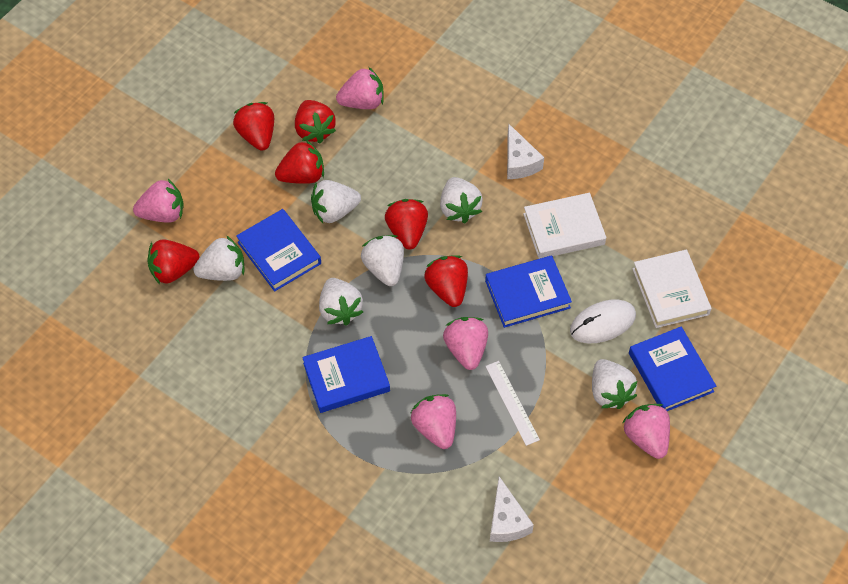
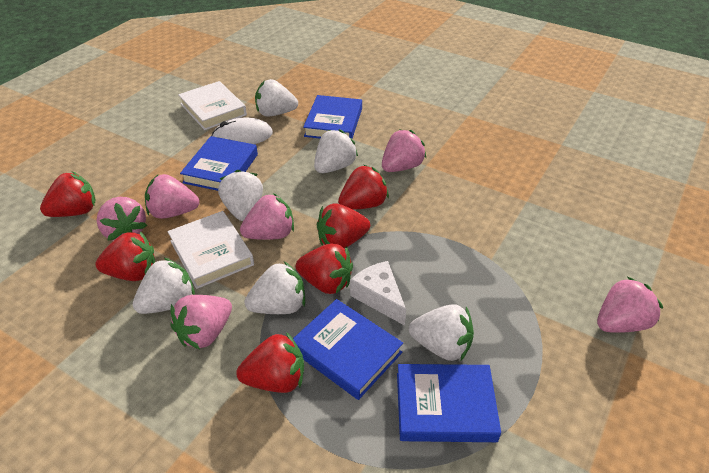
pink strawberry: 5 -> 6
white cheese: 2 -> 1
white ruler: 1 -> 0

